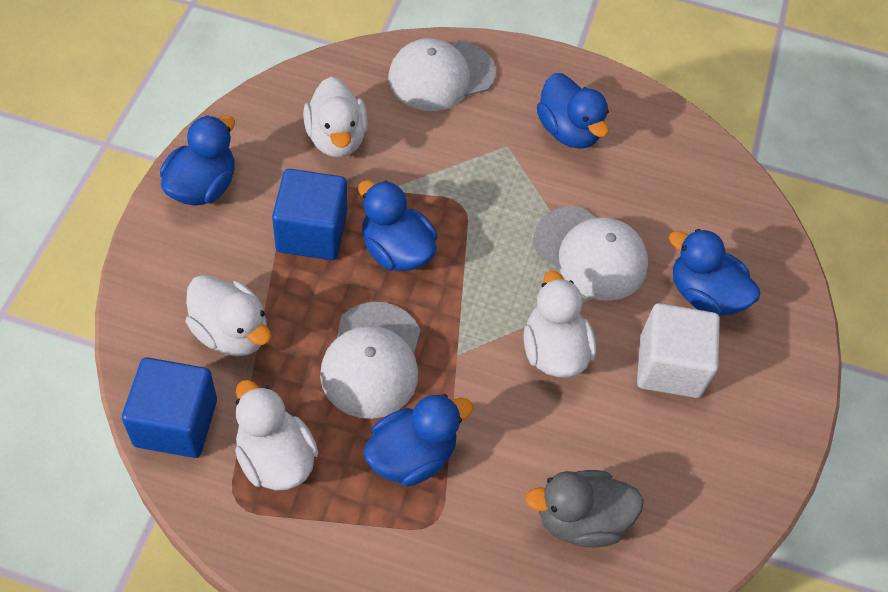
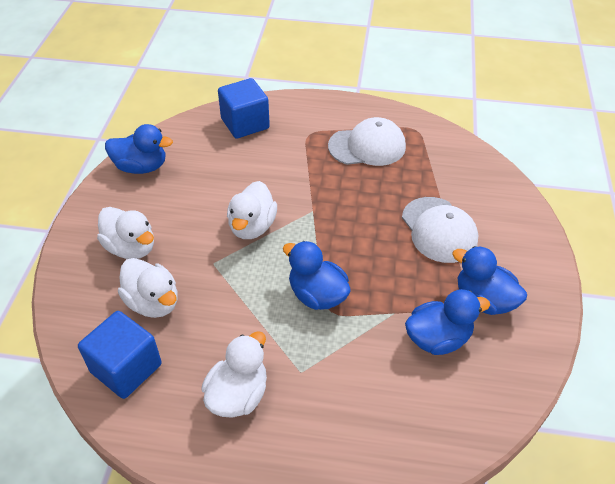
blue duck: 5 -> 4
grey duck: 1 -> 0
white cap: 3 -> 2
white cube: 1 -> 0

